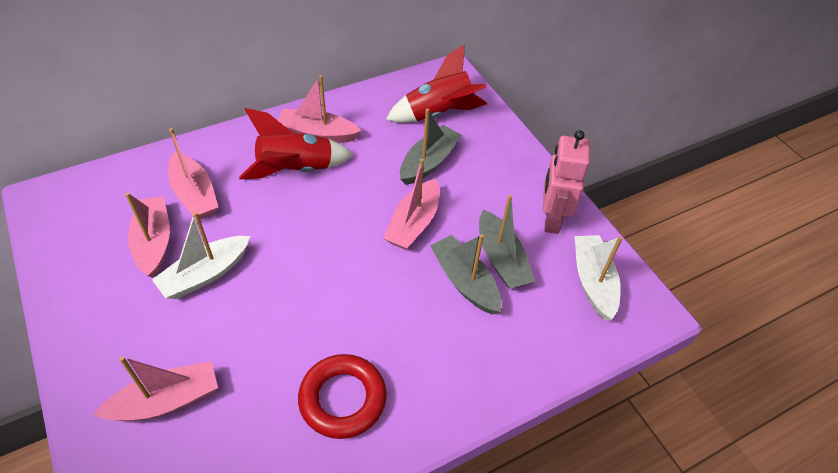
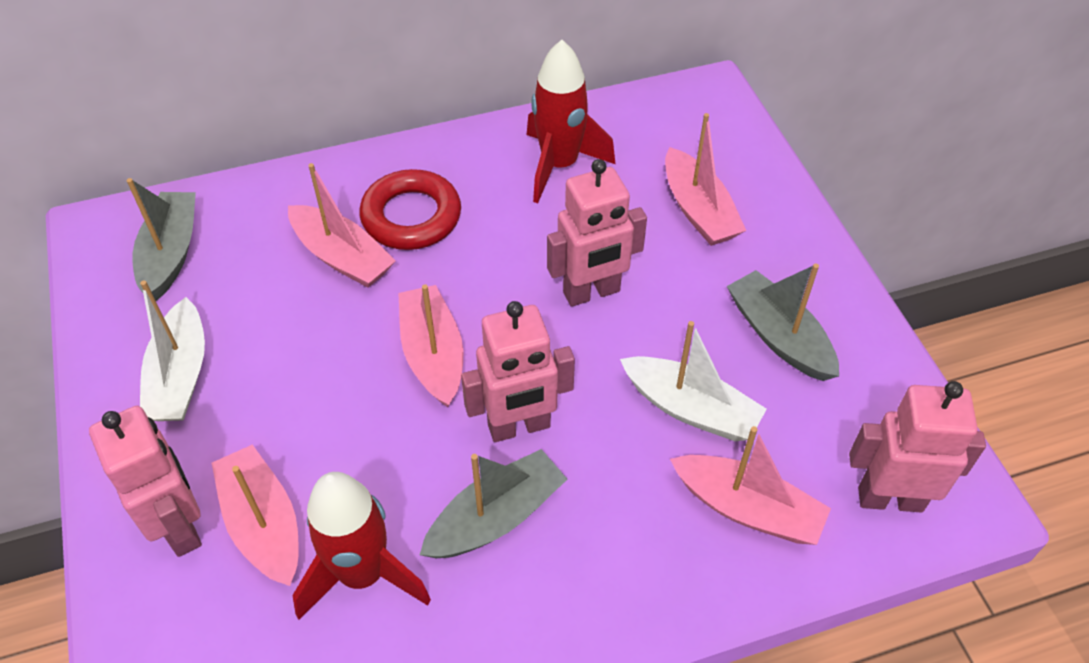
pink robot: 1 -> 4

